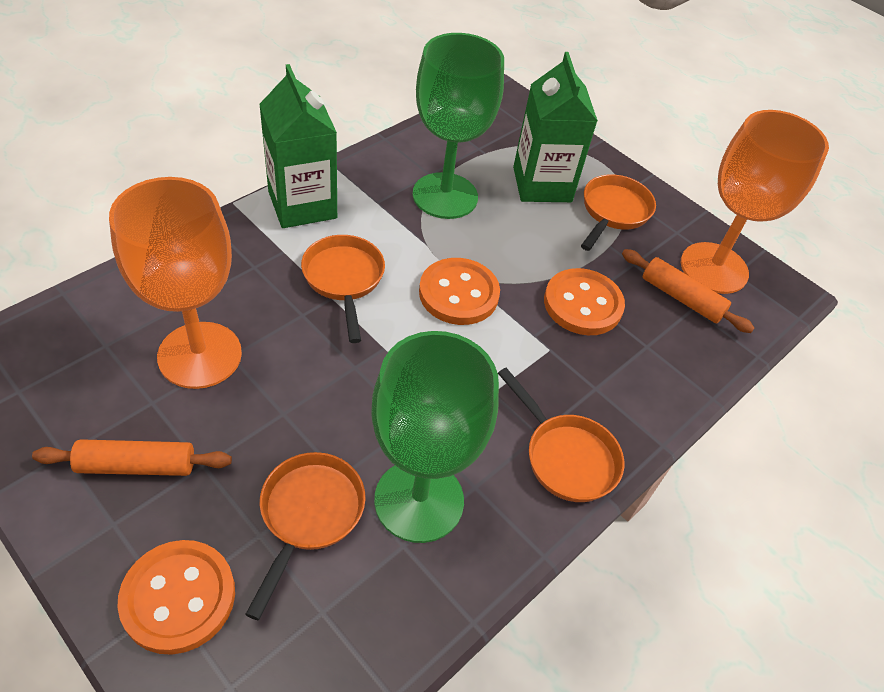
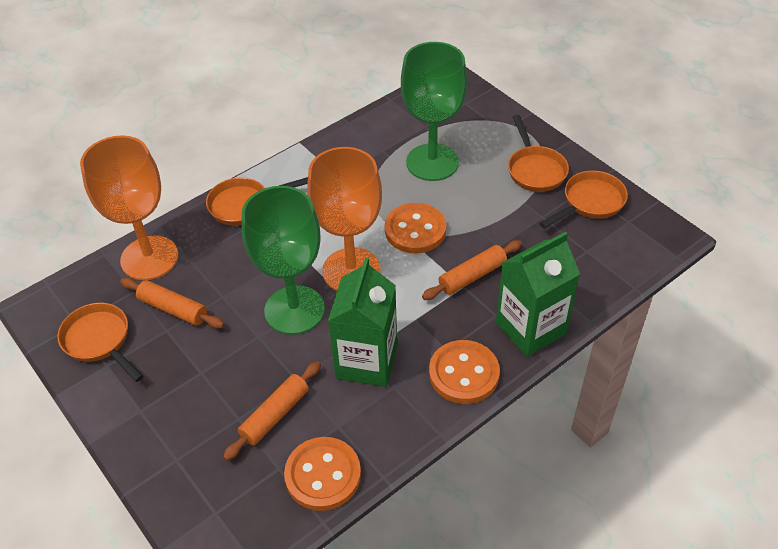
orange rolling pin: 2 -> 3

